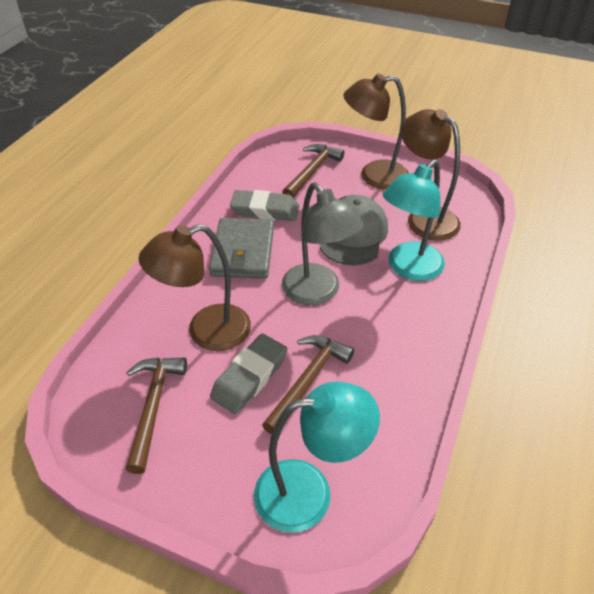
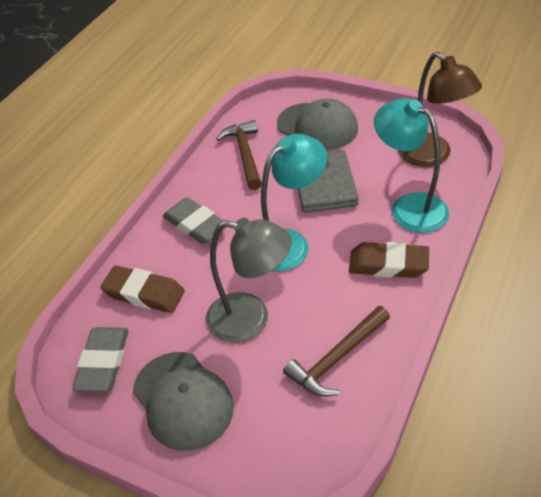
brown eraser: 0 -> 2
brown hammer: 3 -> 2
brown lamp: 3 -> 1
grey cap: 1 -> 2

